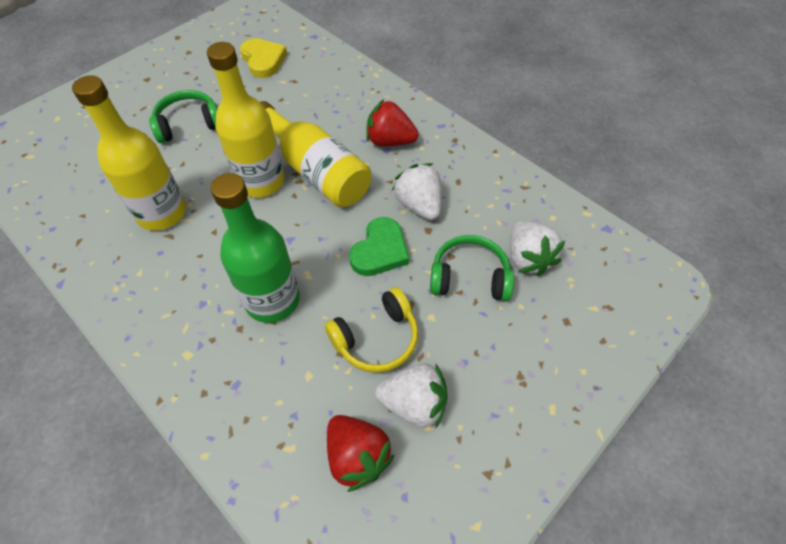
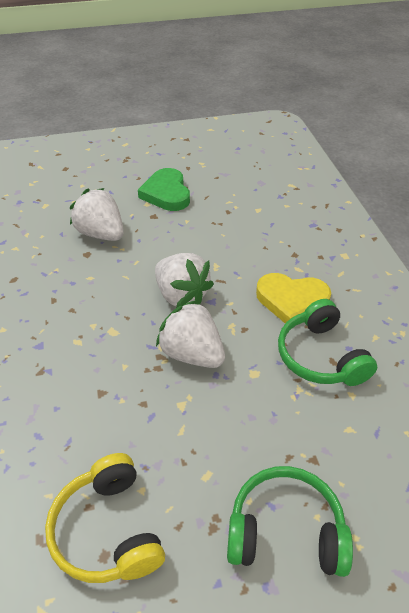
green bottle: 1 -> 0
red strawberry: 2 -> 0
yellow bottle: 3 -> 0

